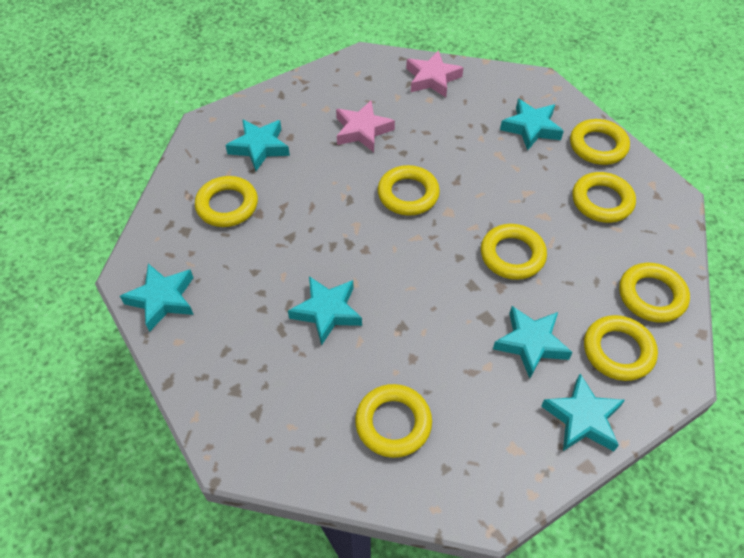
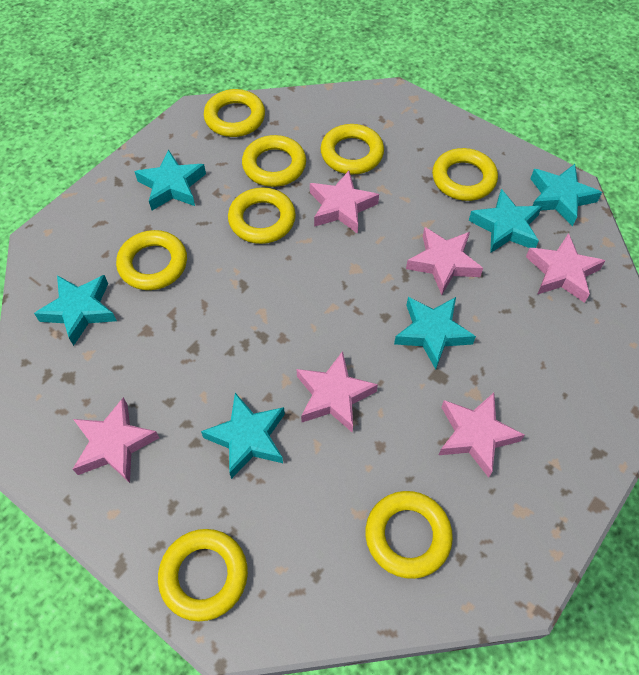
pink star: 2 -> 6

